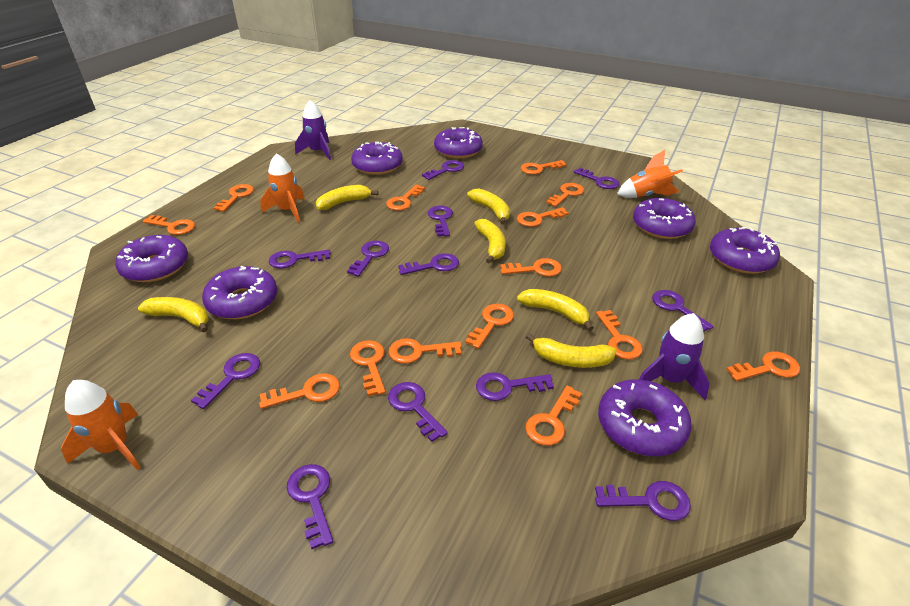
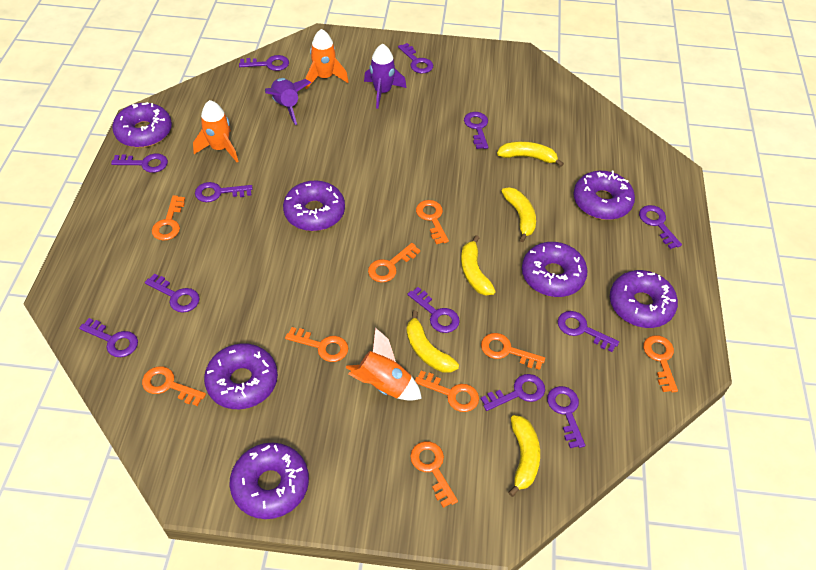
orange key: 14 -> 9
yellow banana: 6 -> 5

